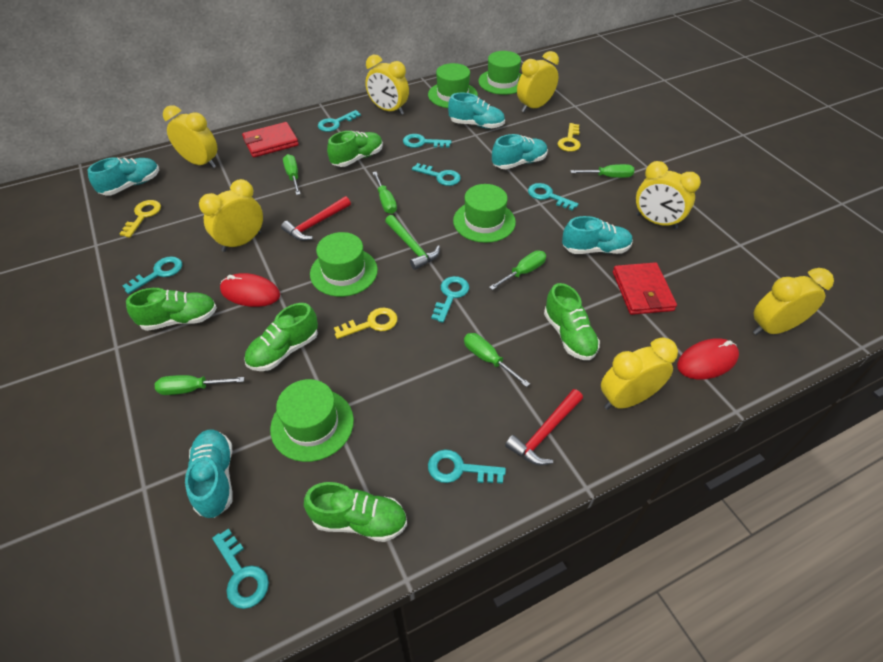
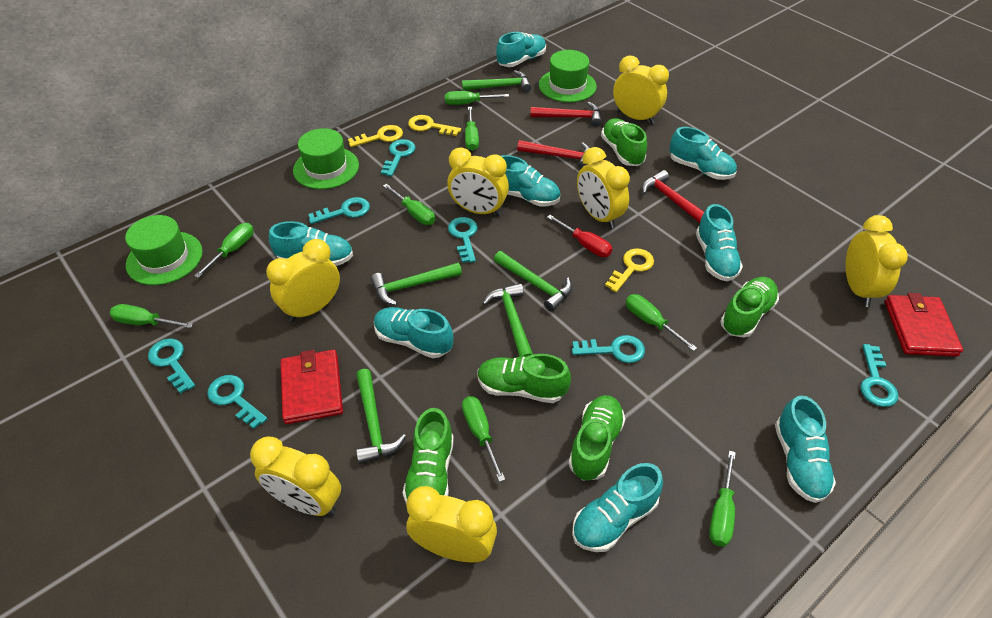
green hammer: 1 -> 5
green hat: 5 -> 3
green screwdriver: 6 -> 8
red hammer: 2 -> 3
red mouse: 2 -> 0
red screwdriver: 0 -> 1
turquoise key: 8 -> 7
turquoise shoe: 5 -> 8

